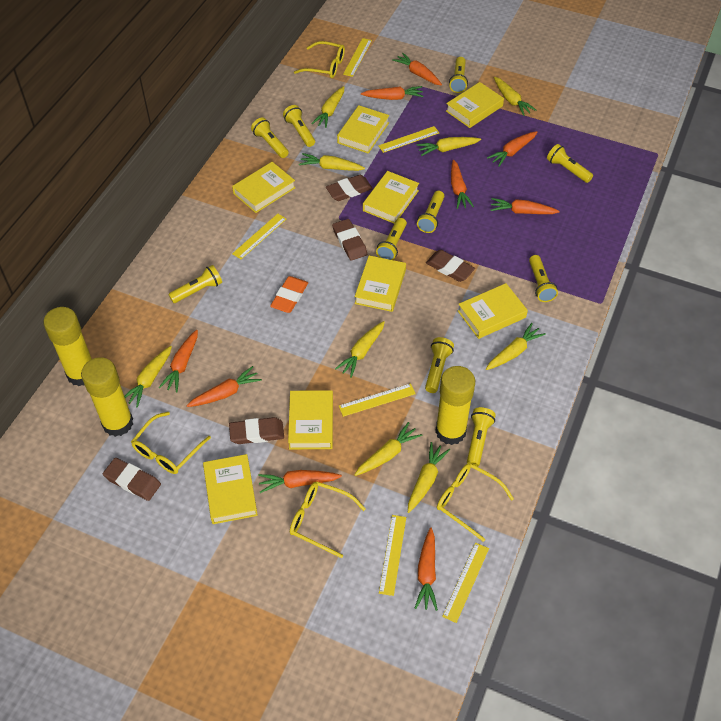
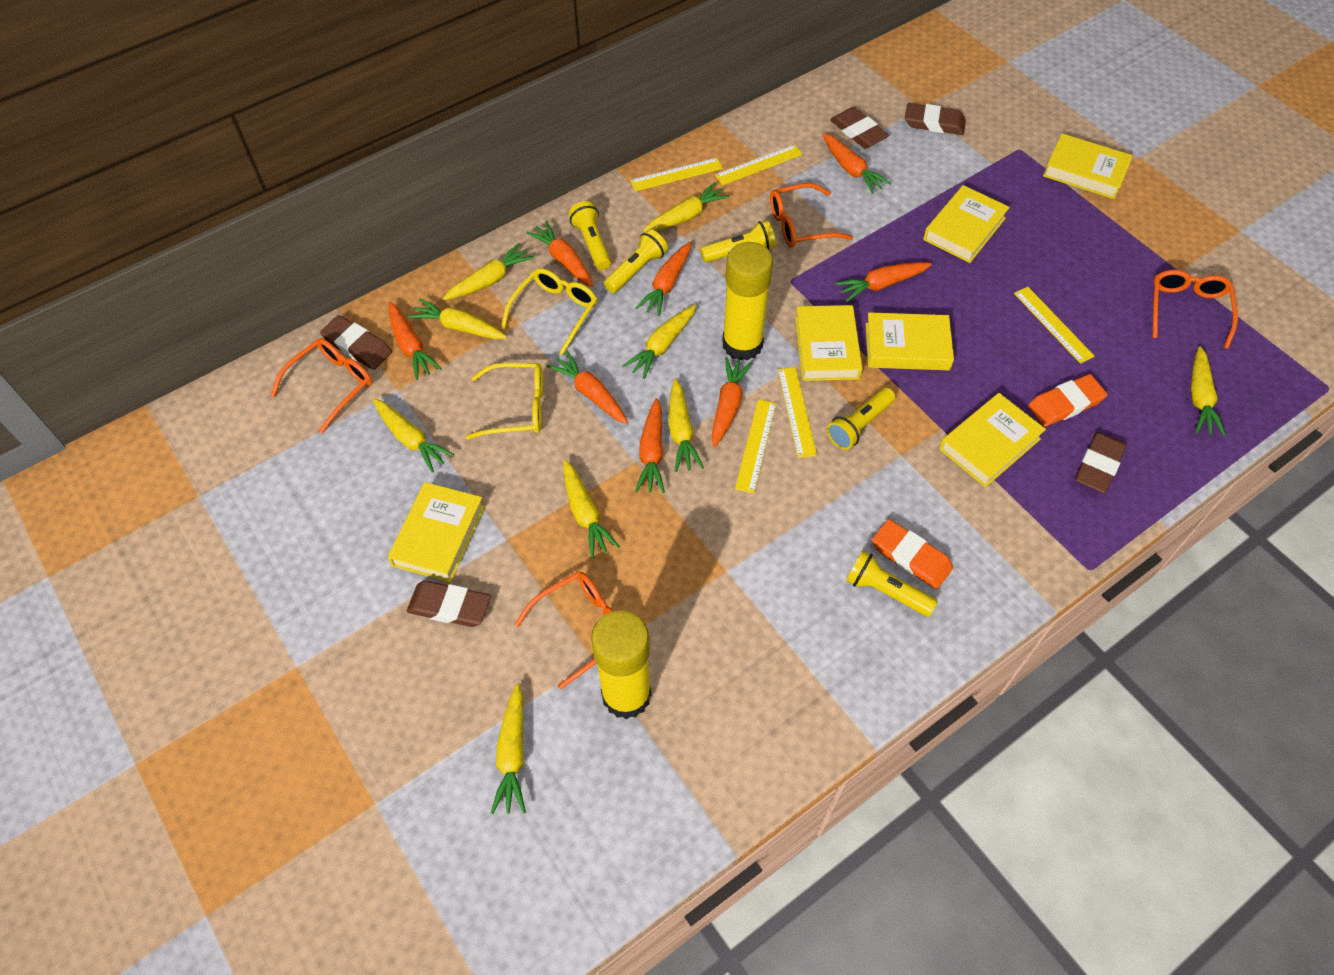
orange carrot: 9 -> 8
orange eraser: 1 -> 2
orange glasses: 0 -> 4
yellow book: 8 -> 6
yellow flashlight: 10 -> 5
yellow glasses: 4 -> 2
yellow glue stick: 3 -> 2
yellow ruler: 6 -> 5

